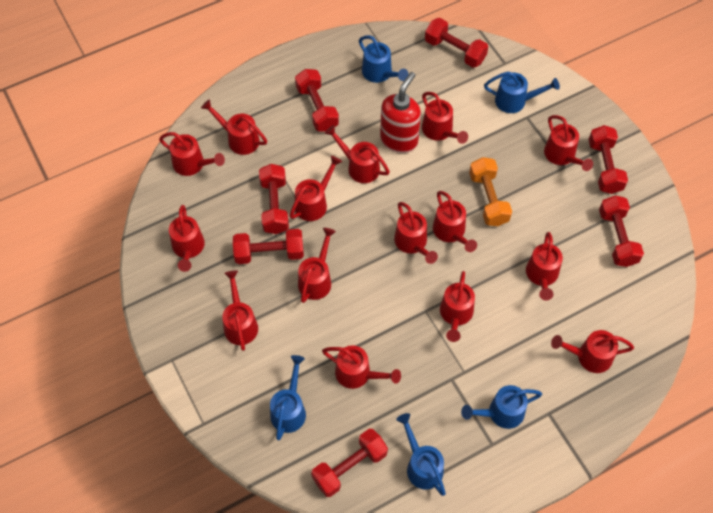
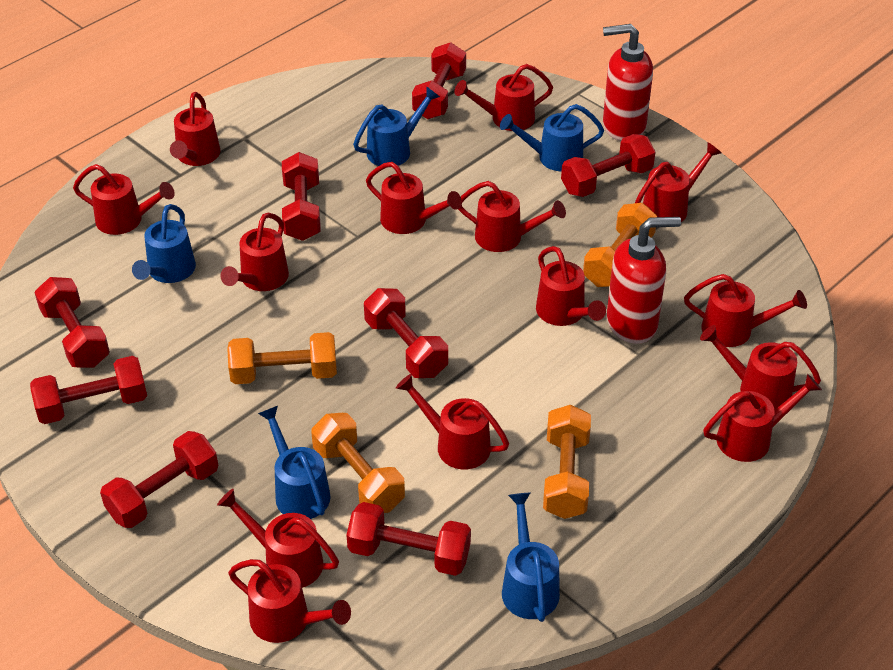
orange dumbbell: 1 -> 4
red dumbbell: 7 -> 8
red soap dispenser: 1 -> 2
red watering can: 15 -> 14

